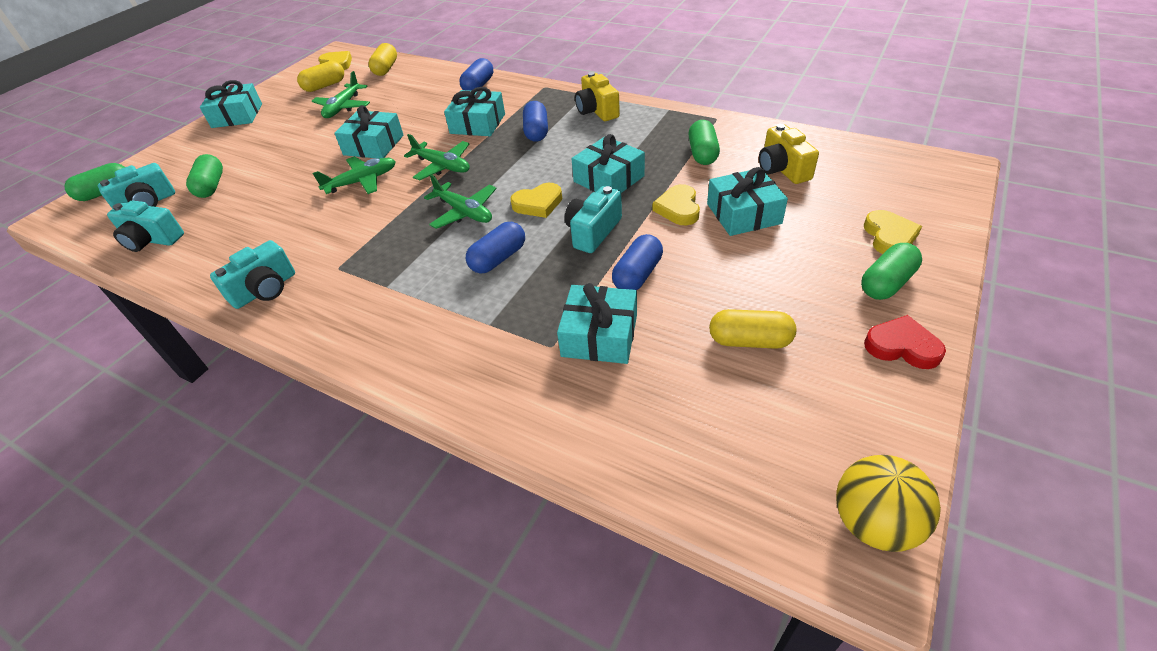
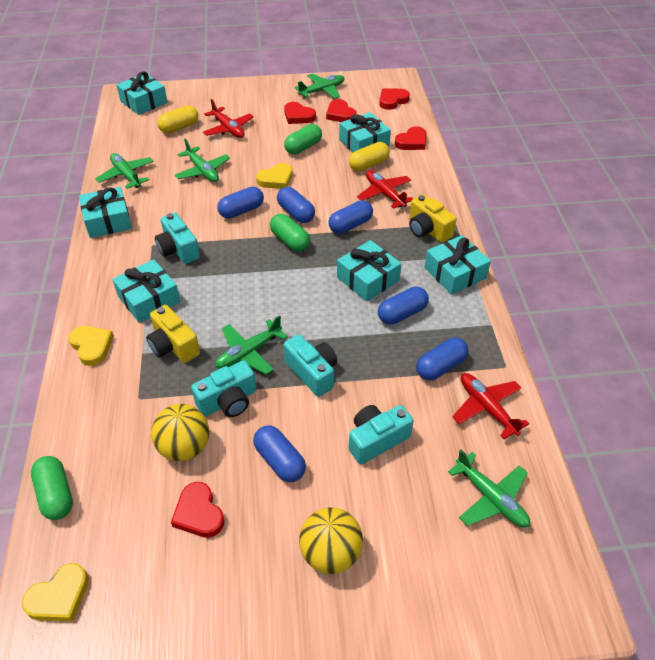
blue capsule: 4 -> 6
green capsule: 4 -> 3
green plane: 4 -> 5
red heart: 1 -> 5
red plane: 0 -> 3
yellow ball: 1 -> 2
yellow capsule: 3 -> 2
yellow heart: 4 -> 3

